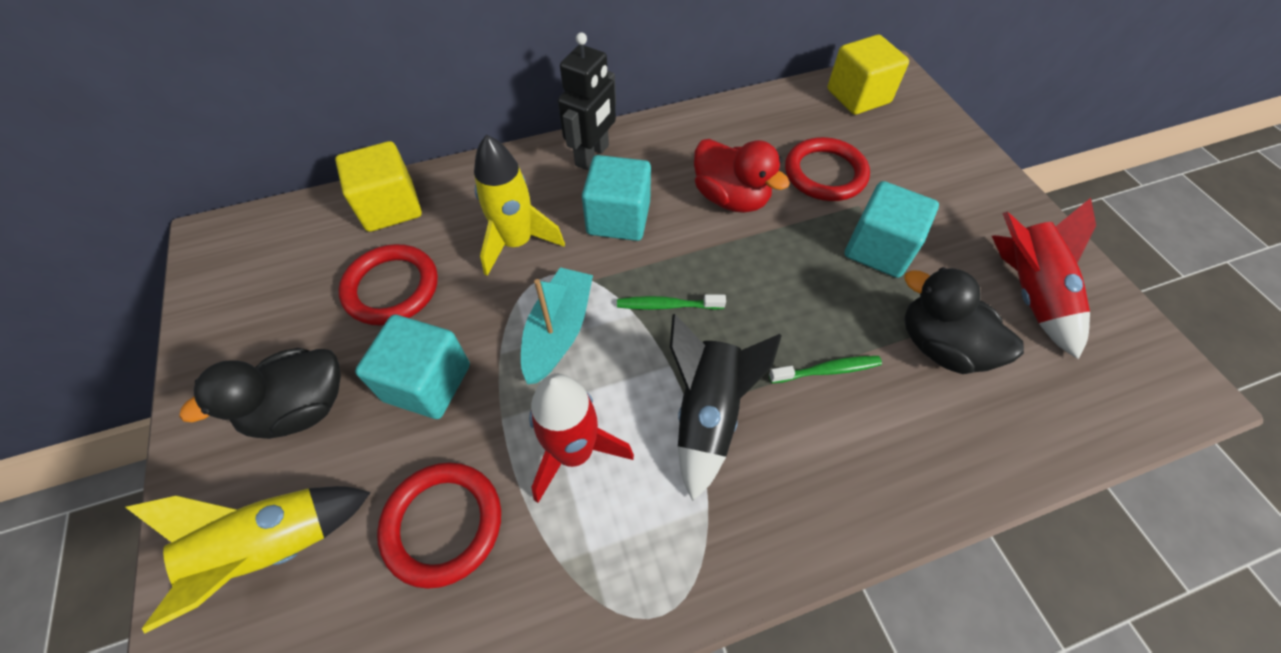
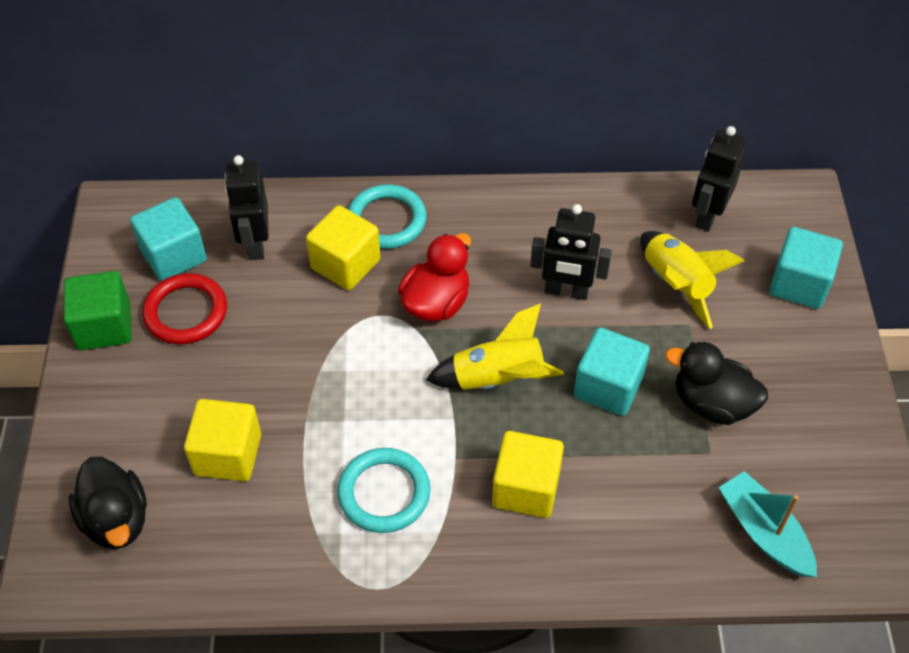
black robot: 1 -> 3
black rocket: 1 -> 0
green cube: 0 -> 1
green toothbrush: 2 -> 0
red ring: 3 -> 1
red rocket: 2 -> 0
turquoise ring: 0 -> 2
yellow cube: 2 -> 3

